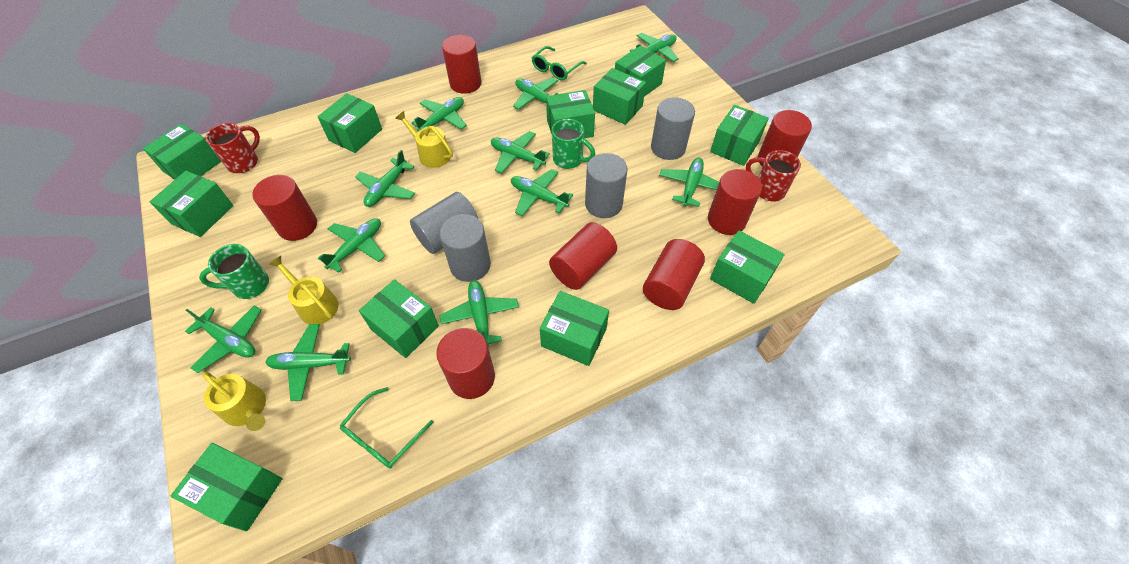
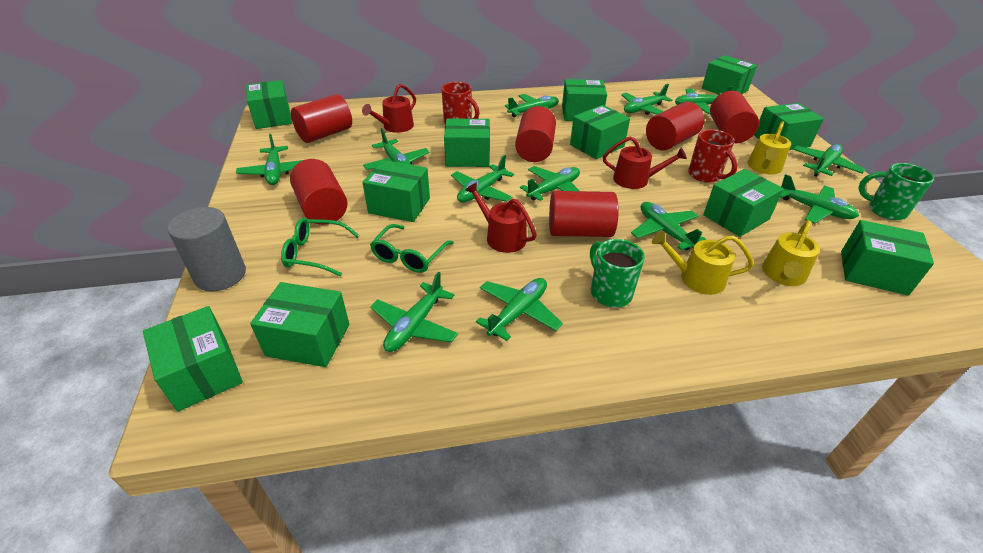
green plane: 11 -> 12
grey cylinder: 4 -> 1
red cylinder: 7 -> 6
red watering can: 0 -> 3

